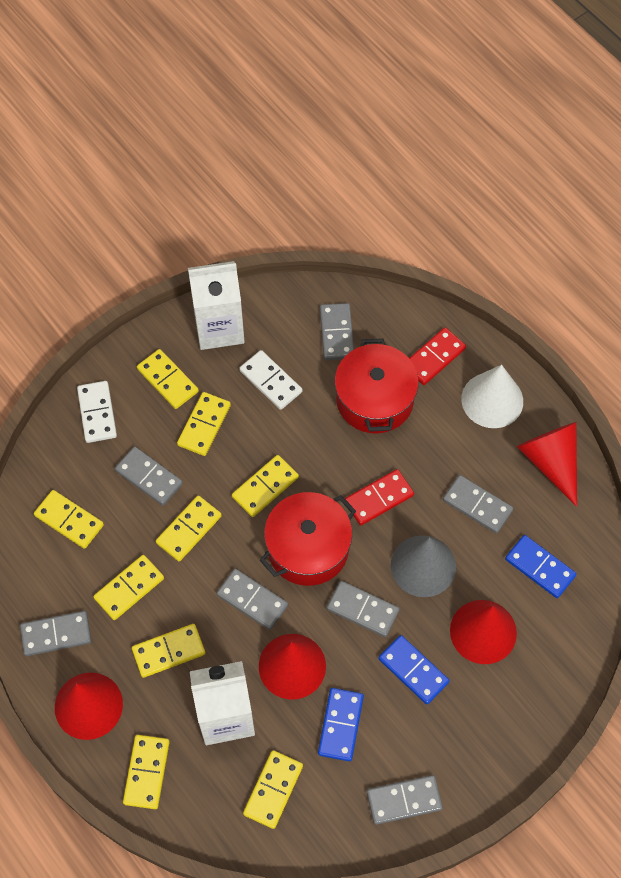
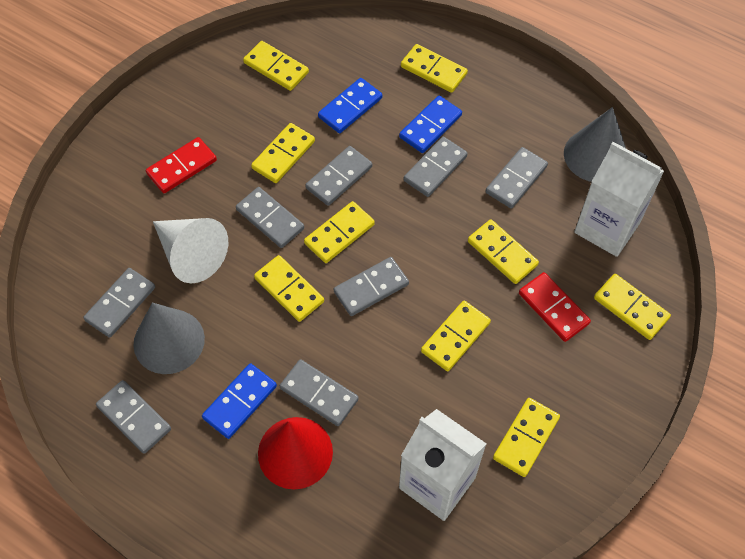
grey cone: 1 -> 2
grey domino: 7 -> 8
red cone: 4 -> 1
red pot: 2 -> 0
white domino: 2 -> 0

